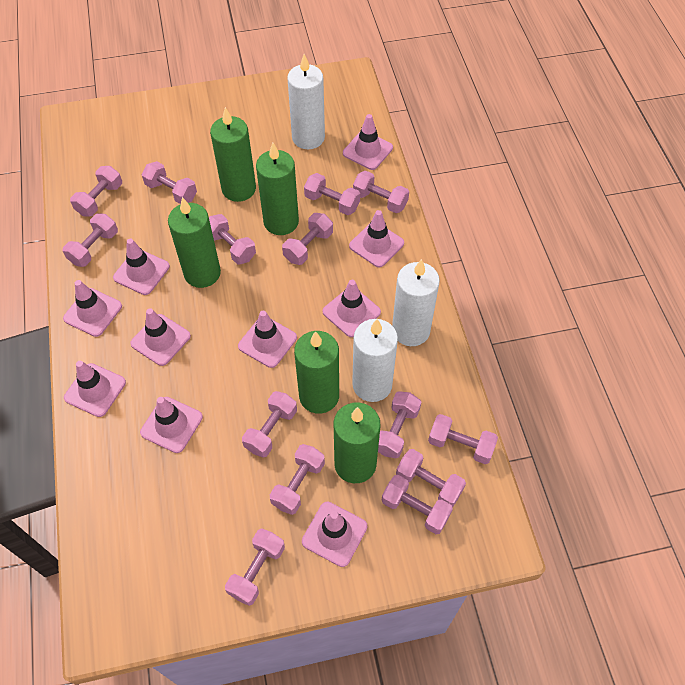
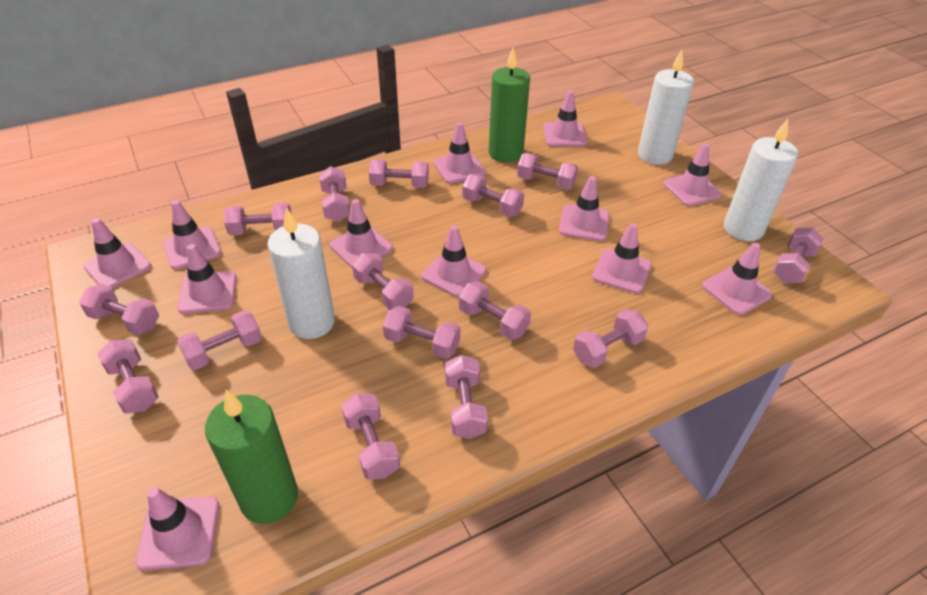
green candle: 5 -> 2
pink dumbbell: 14 -> 15
pink traffic cone: 10 -> 12

